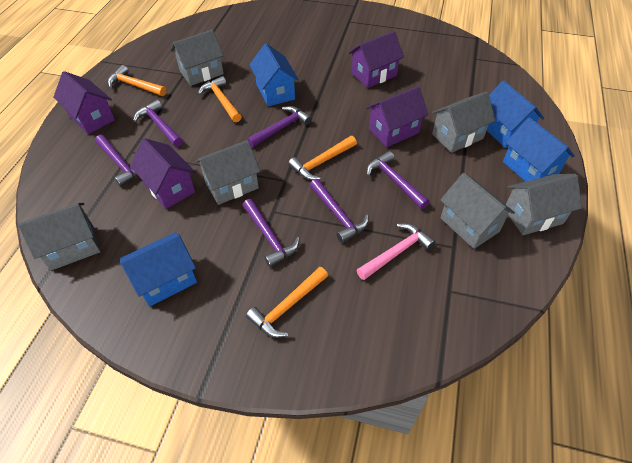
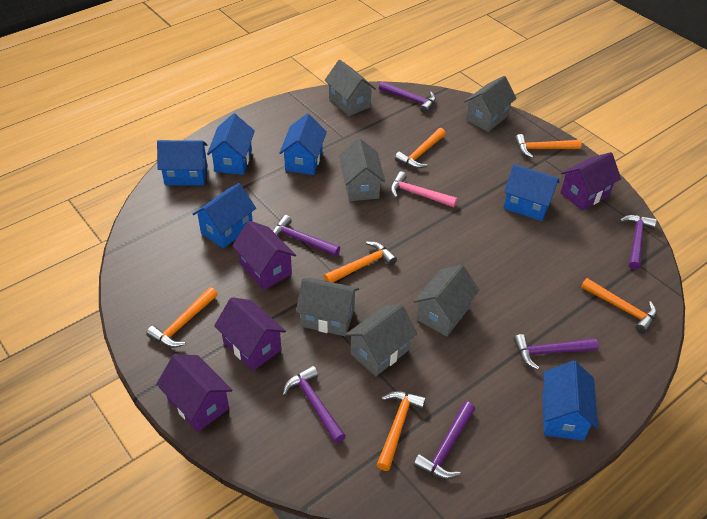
blue house: 4 -> 6
orange hammer: 4 -> 6

